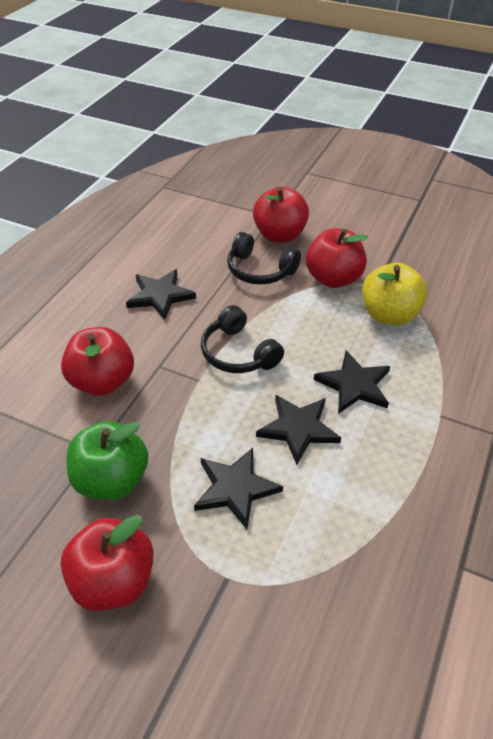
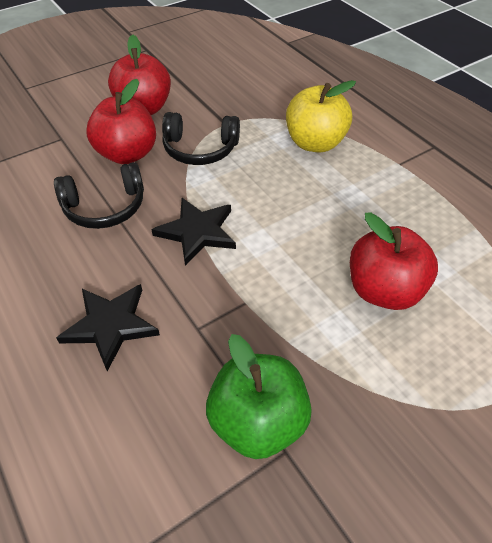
black star: 4 -> 2
red apple: 4 -> 3

